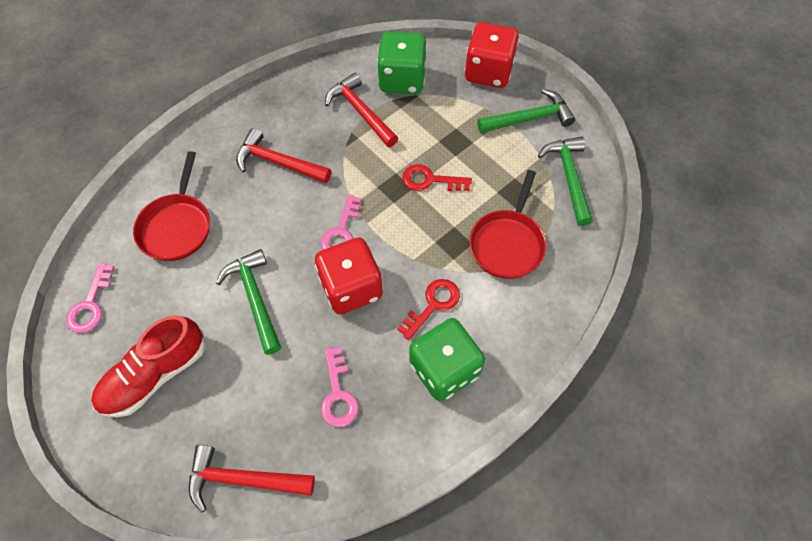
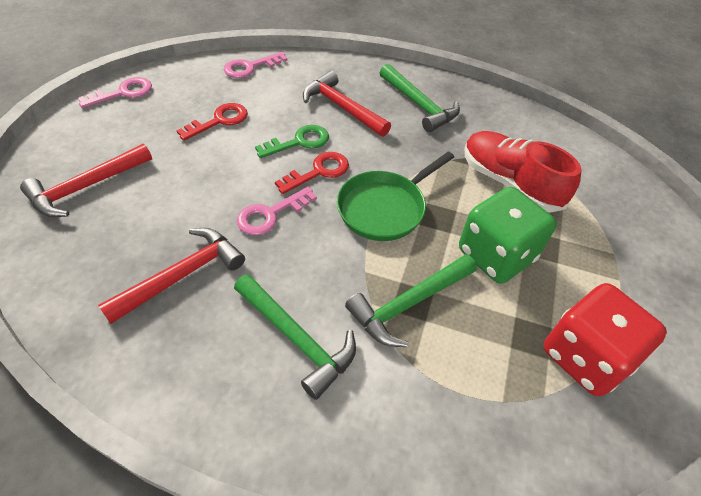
green dice: 2 -> 1
green key: 0 -> 1
green pan: 0 -> 1
red dice: 2 -> 1
red pan: 2 -> 0

